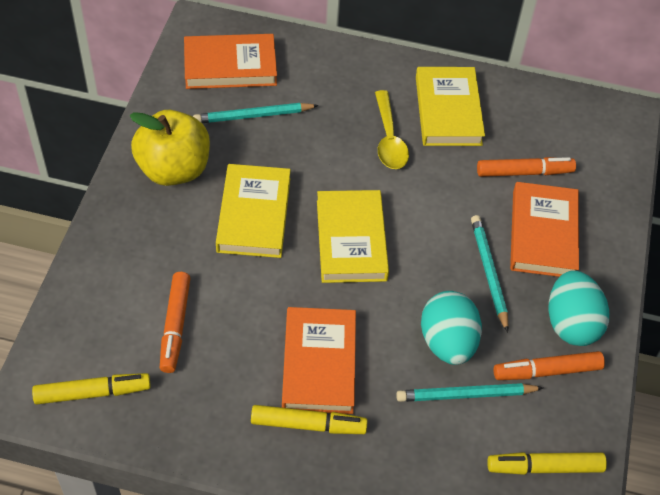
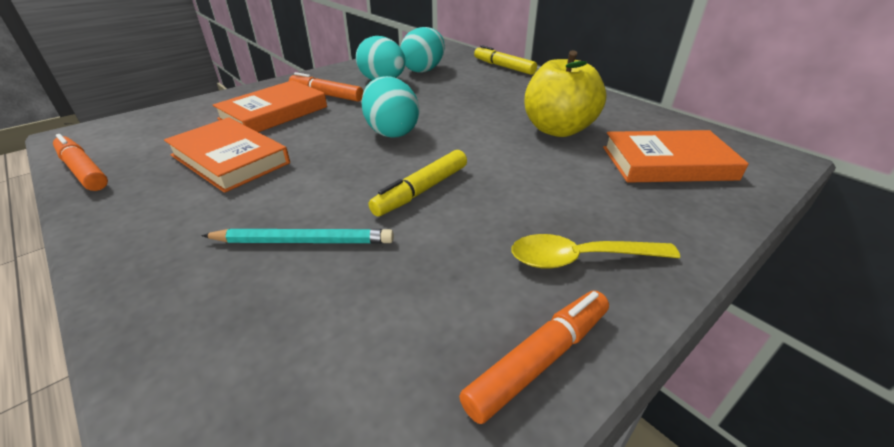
turquoise egg: 2 -> 3
turquoise pencil: 3 -> 1
yellow book: 3 -> 0
yellow marker: 3 -> 2

